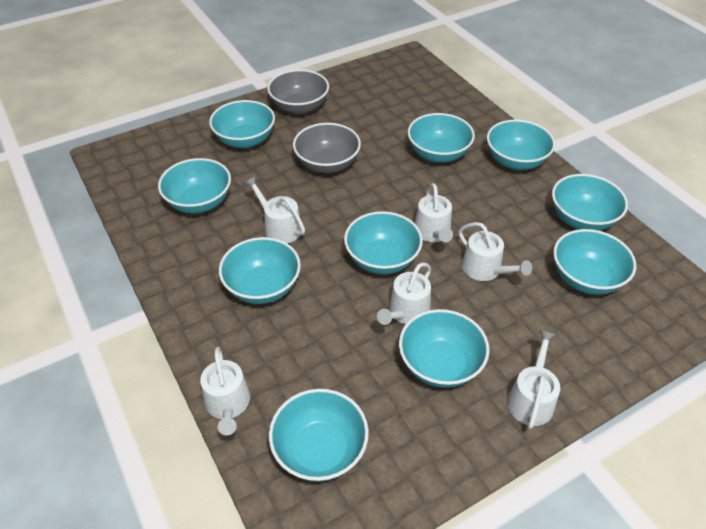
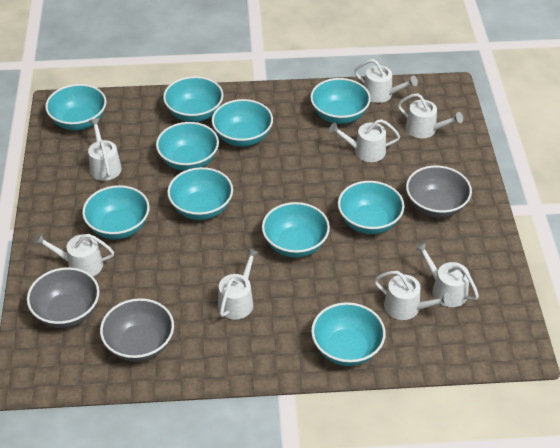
grey bowl: 2 -> 3
white watering can: 6 -> 8

